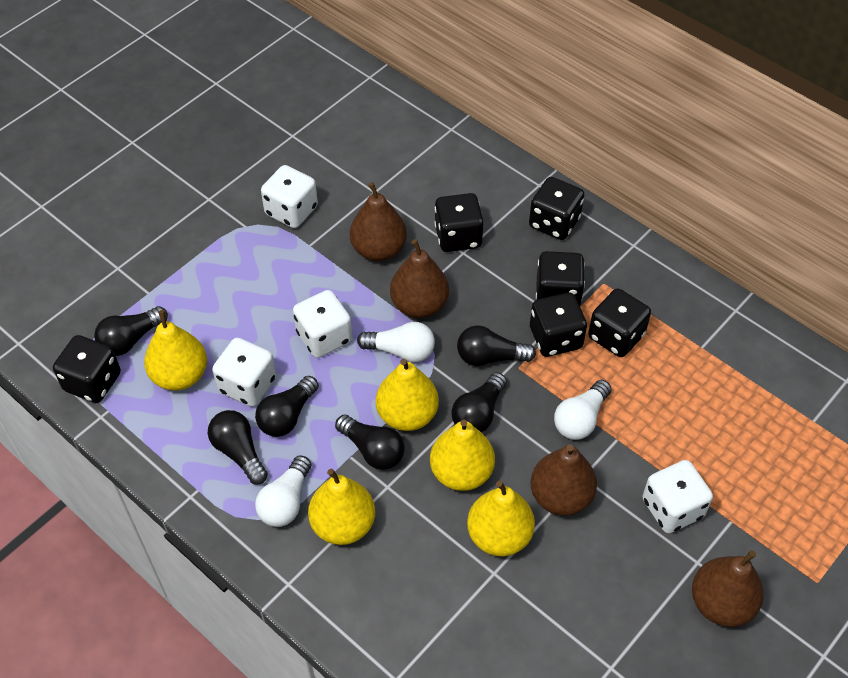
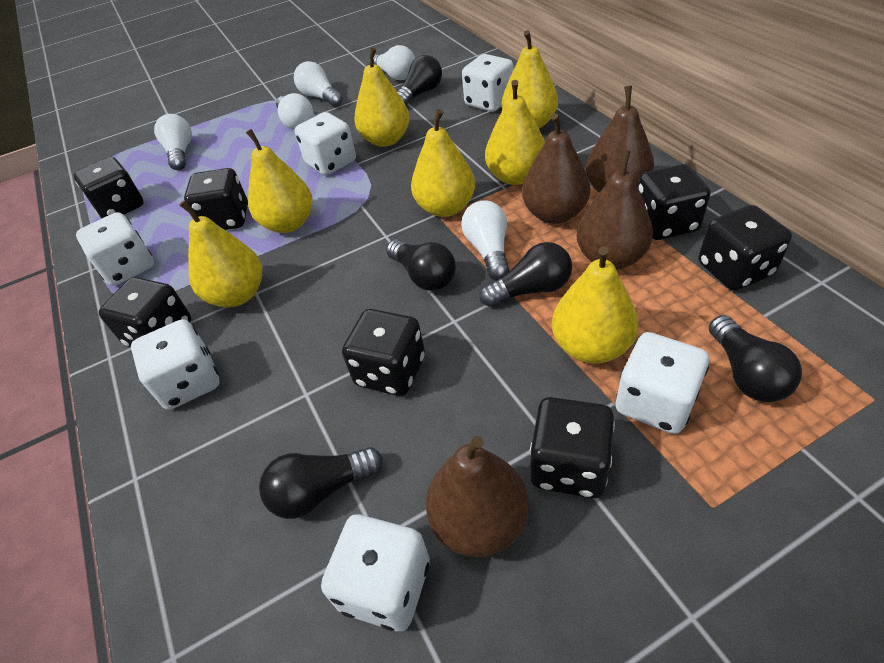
black dice: 6 -> 7
black light bulb: 6 -> 5
white dice: 4 -> 6
white light bulb: 3 -> 5
yellow pear: 5 -> 7

